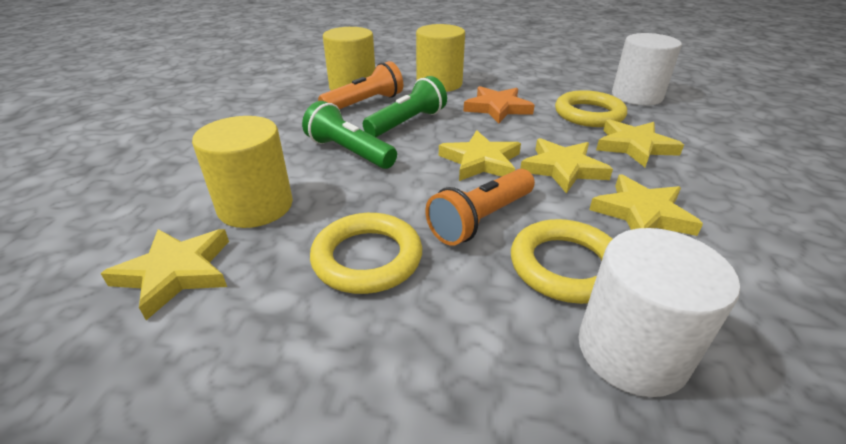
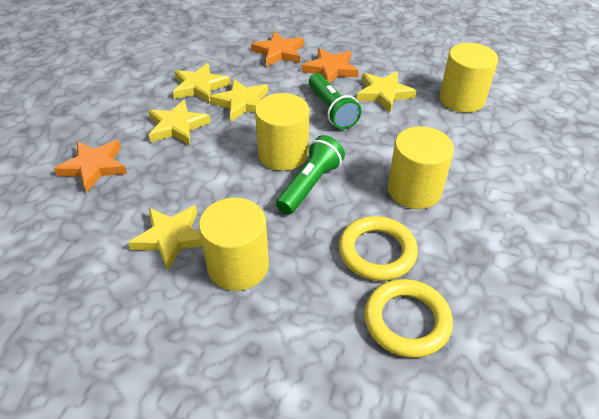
orange flashlight: 2 -> 0
orange star: 1 -> 3
white cylinder: 2 -> 0
yellow cylinder: 3 -> 4
yellow ring: 3 -> 2

